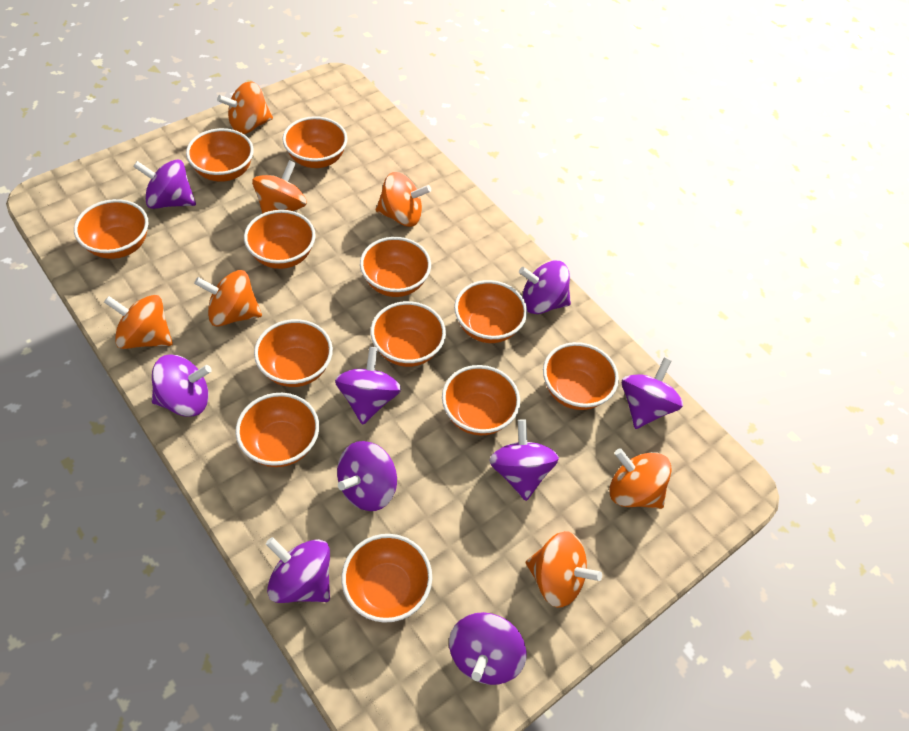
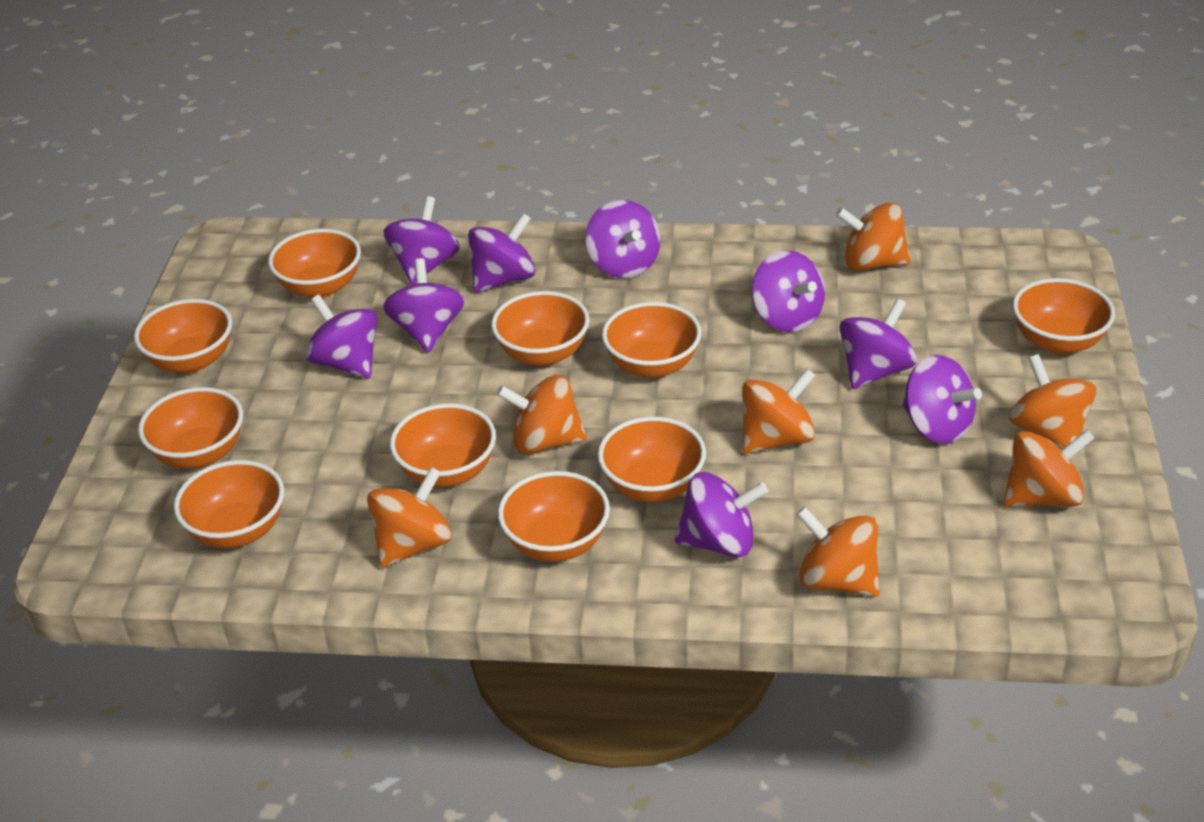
orange bowl: 12 -> 10

